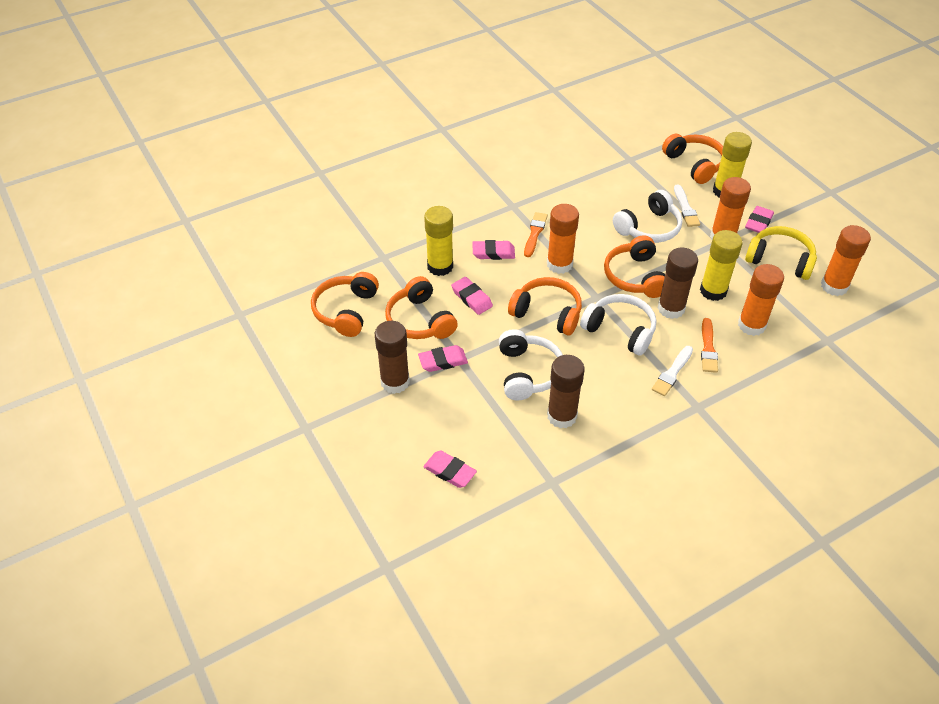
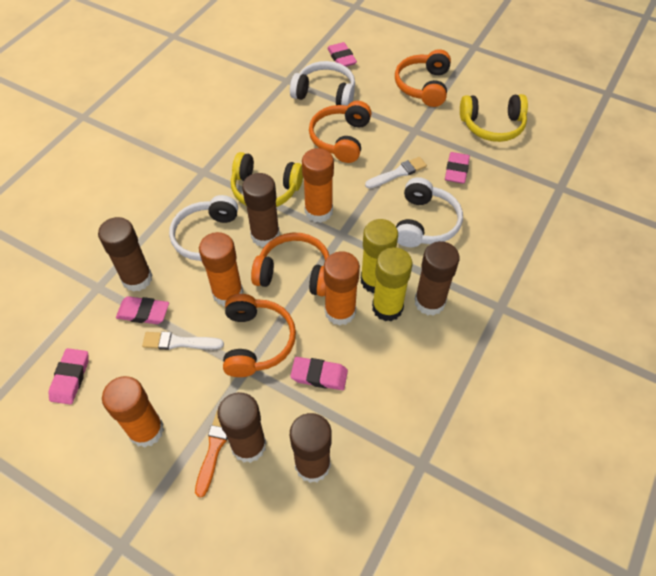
brown glue stick: 3 -> 5
orange brush: 2 -> 1
orange headphones: 5 -> 4
yellow glue stick: 3 -> 2
yellow headphones: 1 -> 2

